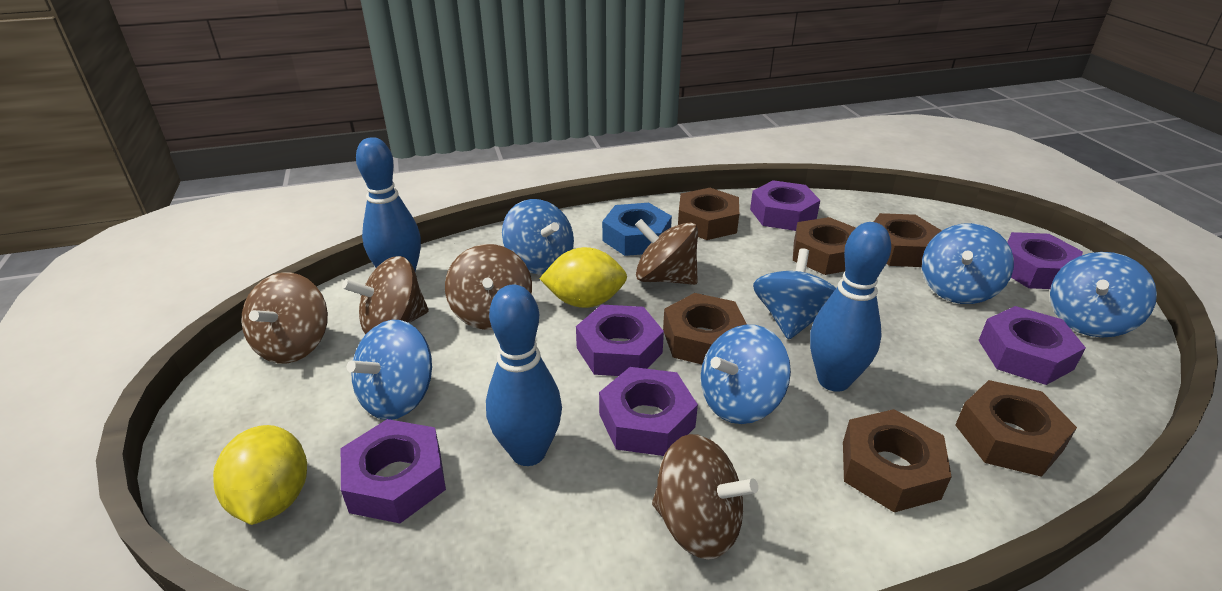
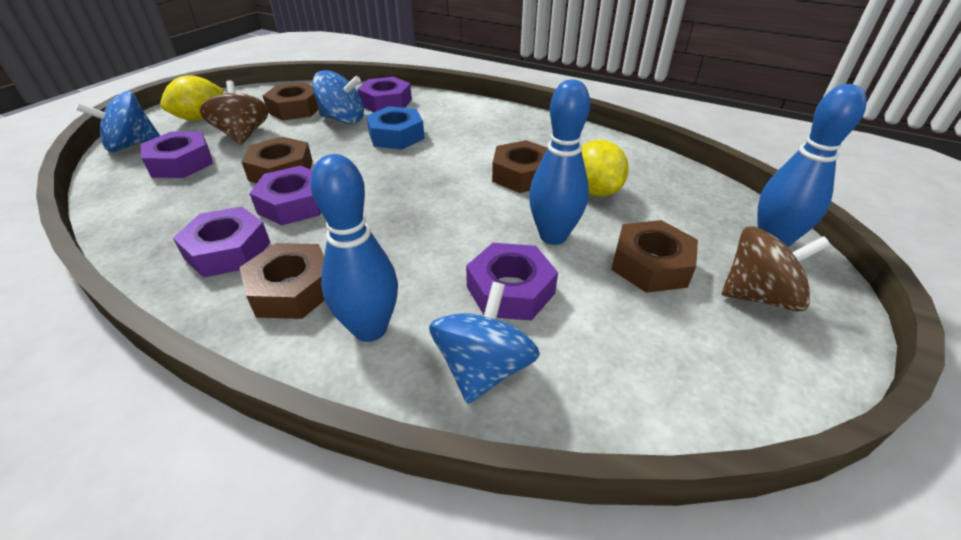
blue spinning top: 6 -> 3
brown nut: 6 -> 5
brown spinning top: 5 -> 2
purple nut: 6 -> 5

